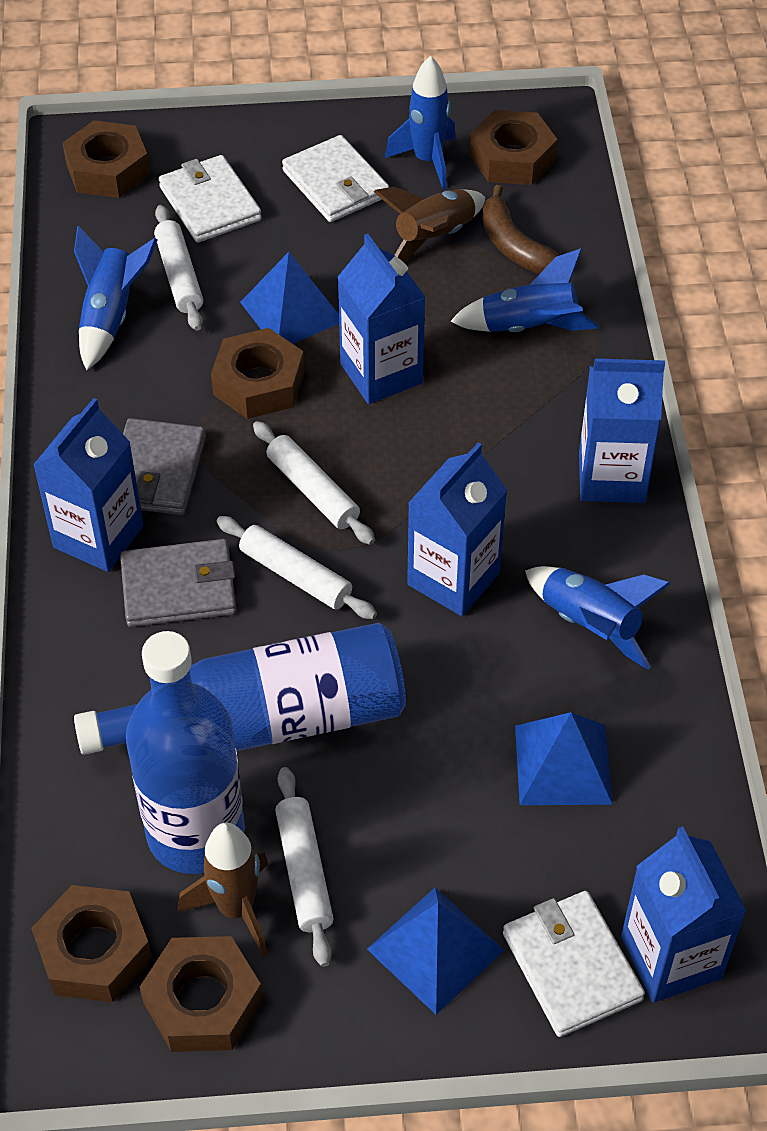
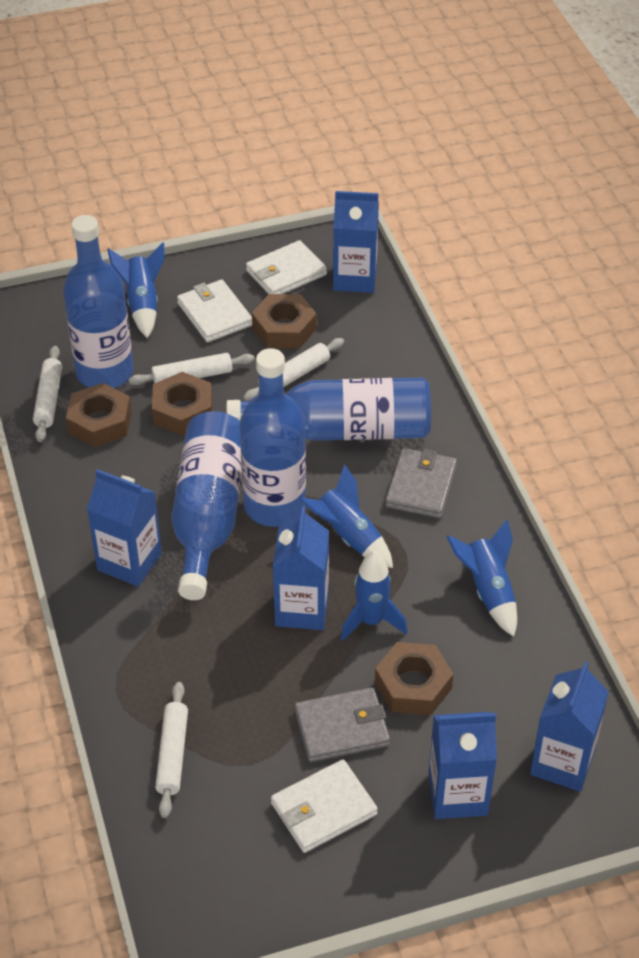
blue bottle: 2 -> 4
blue pyramid: 3 -> 0
brown banana: 1 -> 0
brown nut: 5 -> 4
brown rocket: 2 -> 0

